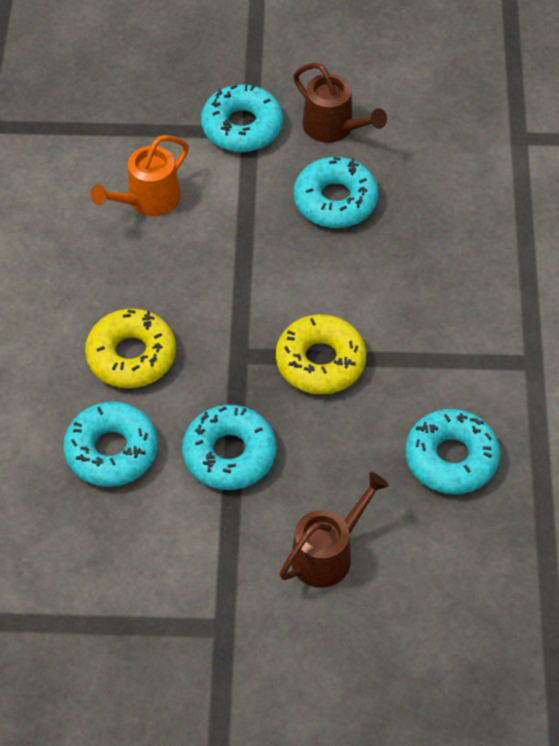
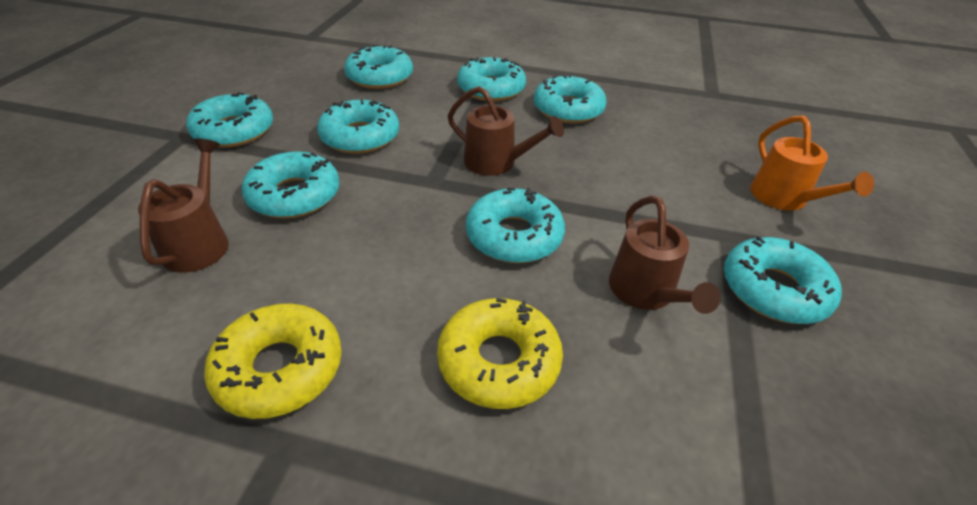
brown watering can: 2 -> 3
turquoise donut: 5 -> 8

